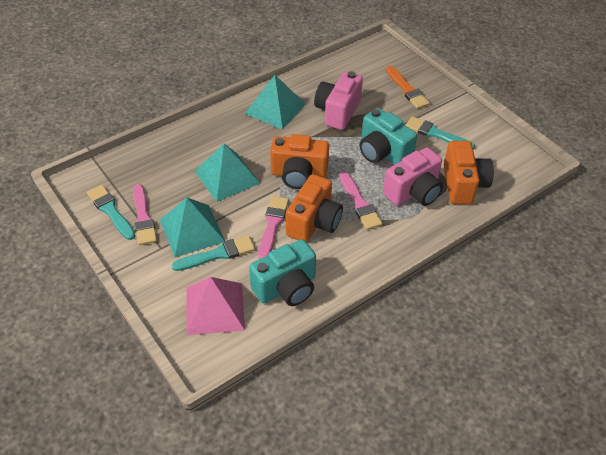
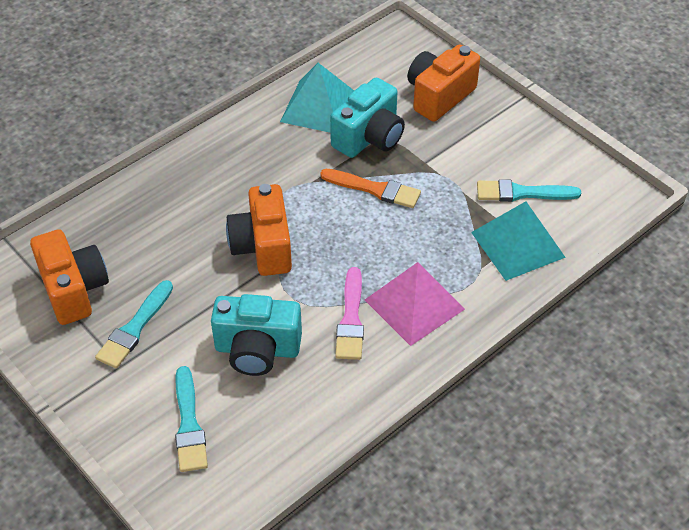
pink brush: 3 -> 1
pink camera: 2 -> 0
turquoise pyramid: 3 -> 2

